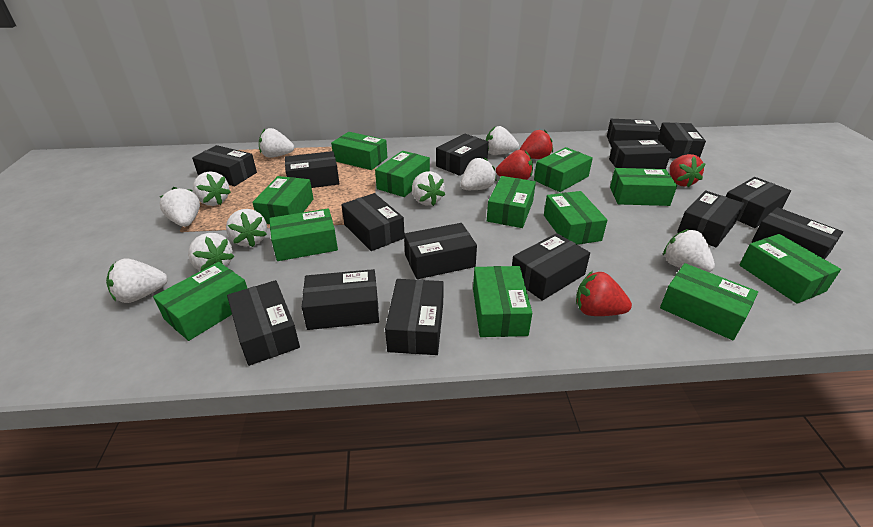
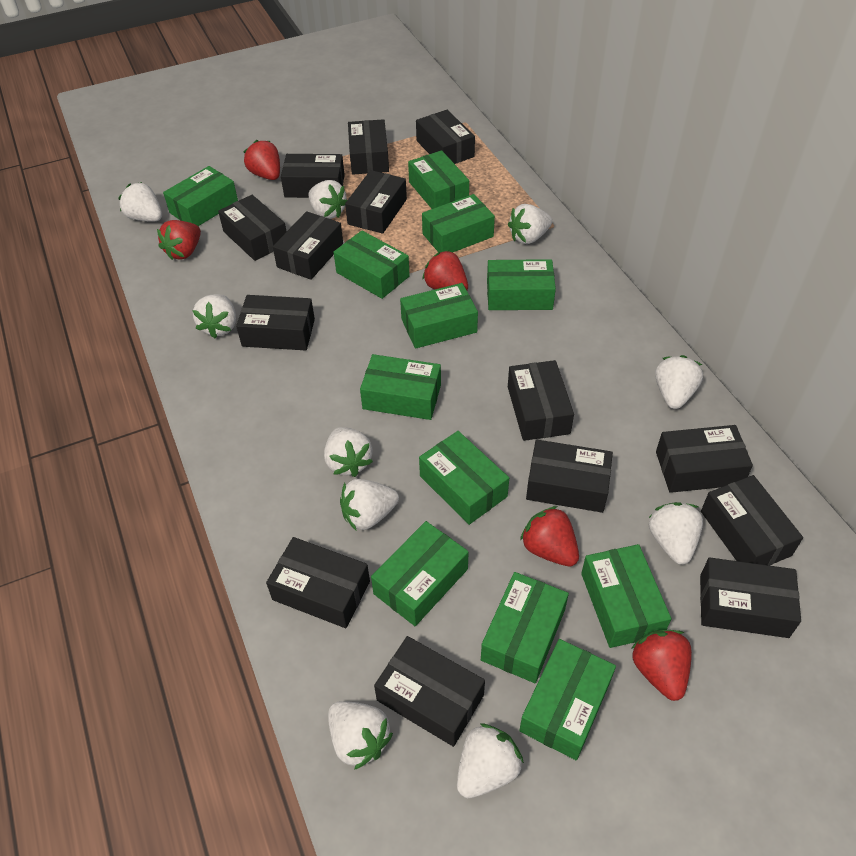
black box: 15 -> 14
red strawberry: 4 -> 5

